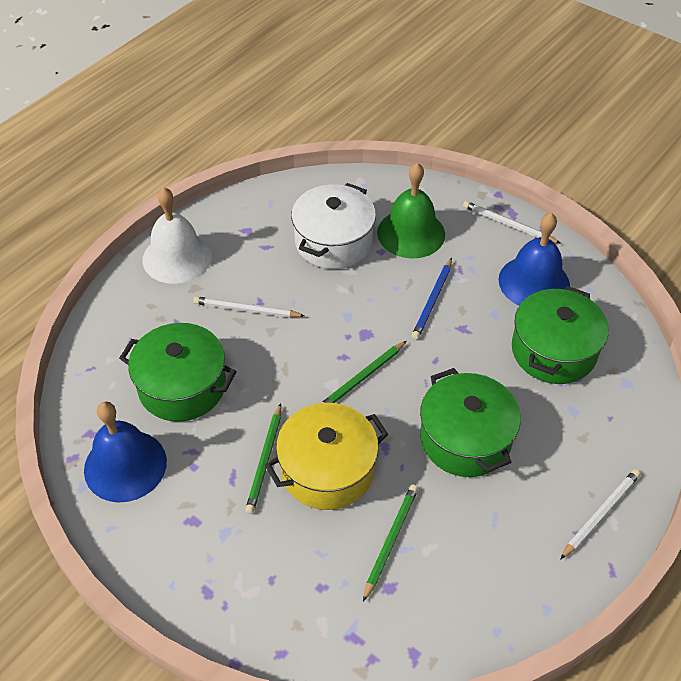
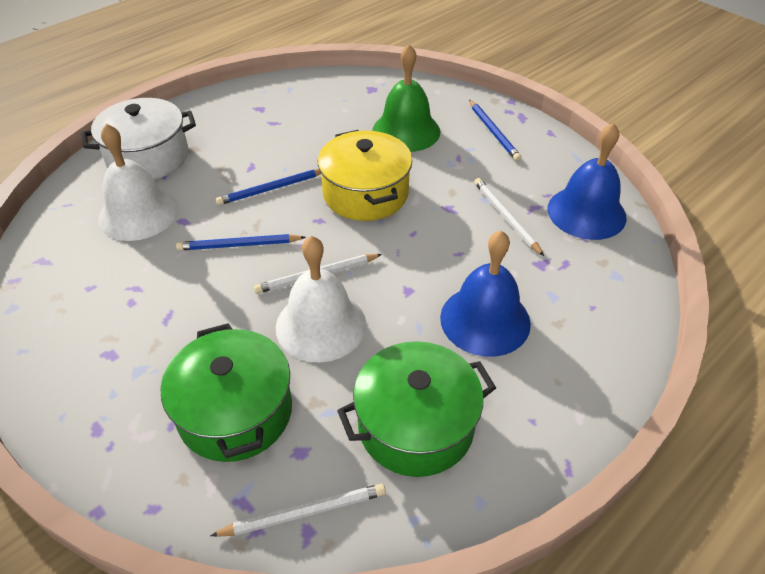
blue pencil: 1 -> 3
green pencil: 3 -> 0
green pot: 3 -> 2
white bell: 1 -> 2

